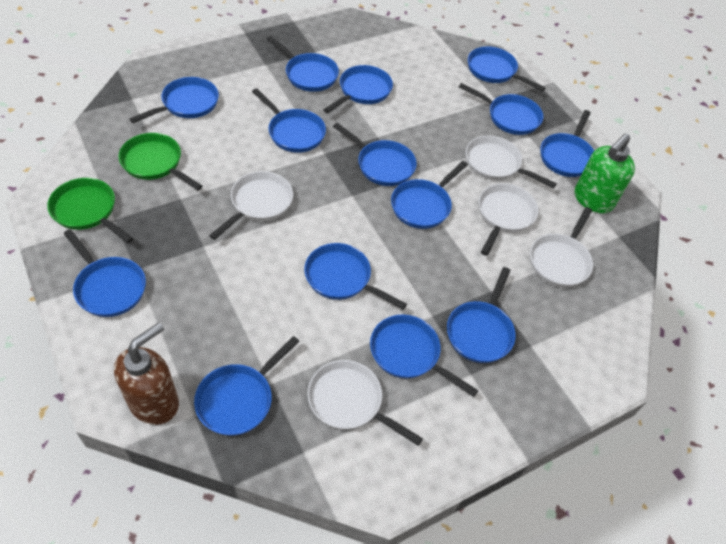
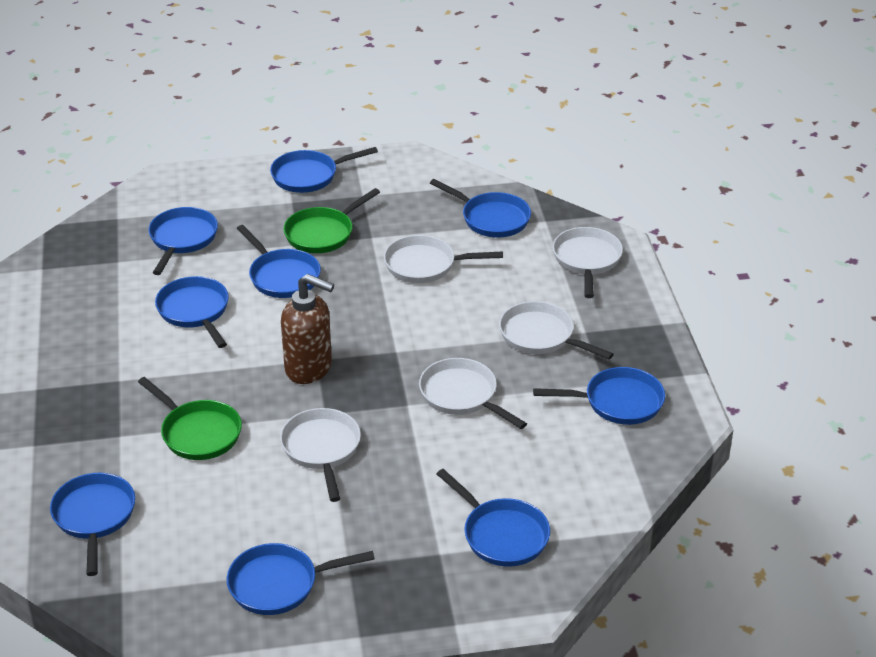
blue pan: 14 -> 9
green soap dispenser: 1 -> 0

